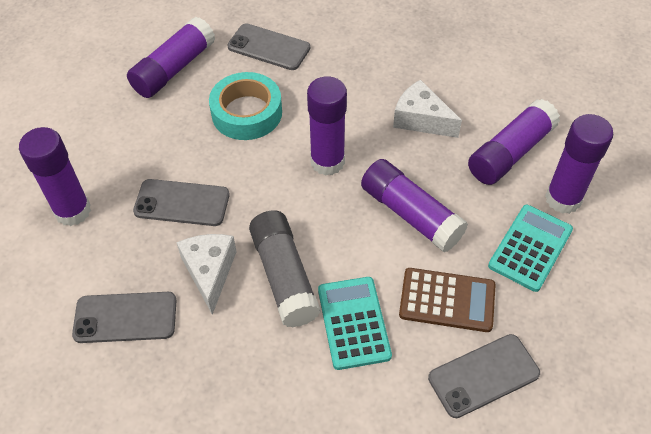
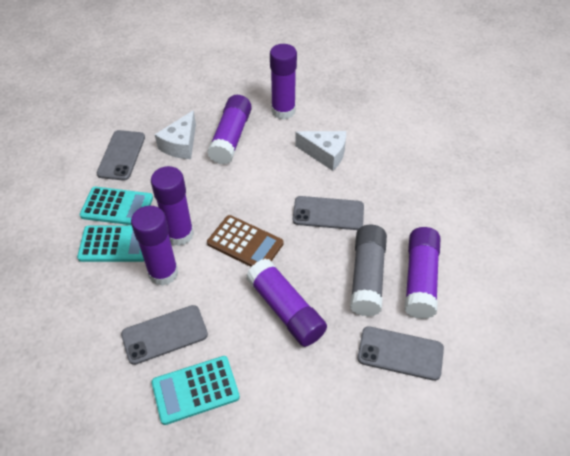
turquoise calculator: 2 -> 3
turquoise tape: 1 -> 0

